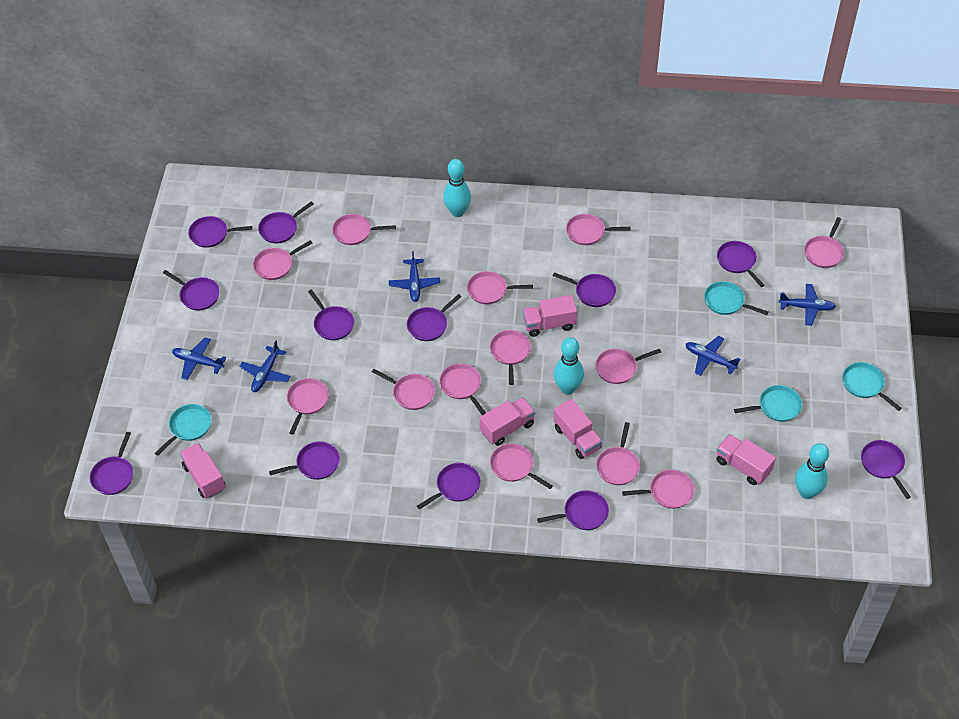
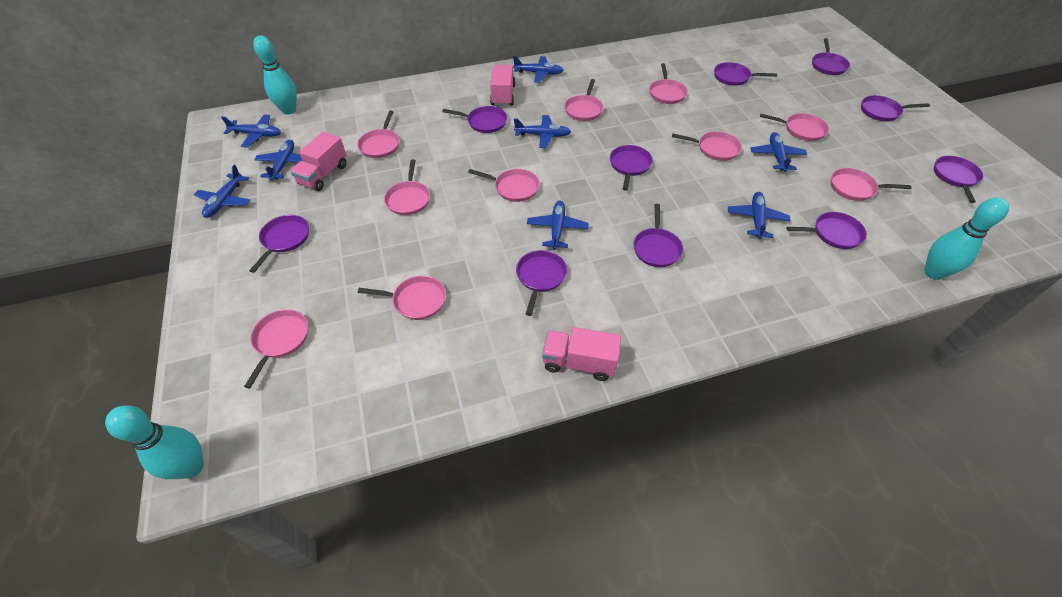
blue plane: 5 -> 8
pink pan: 13 -> 10
pink truck: 5 -> 3
purple pan: 12 -> 10
turquoise pan: 4 -> 0

